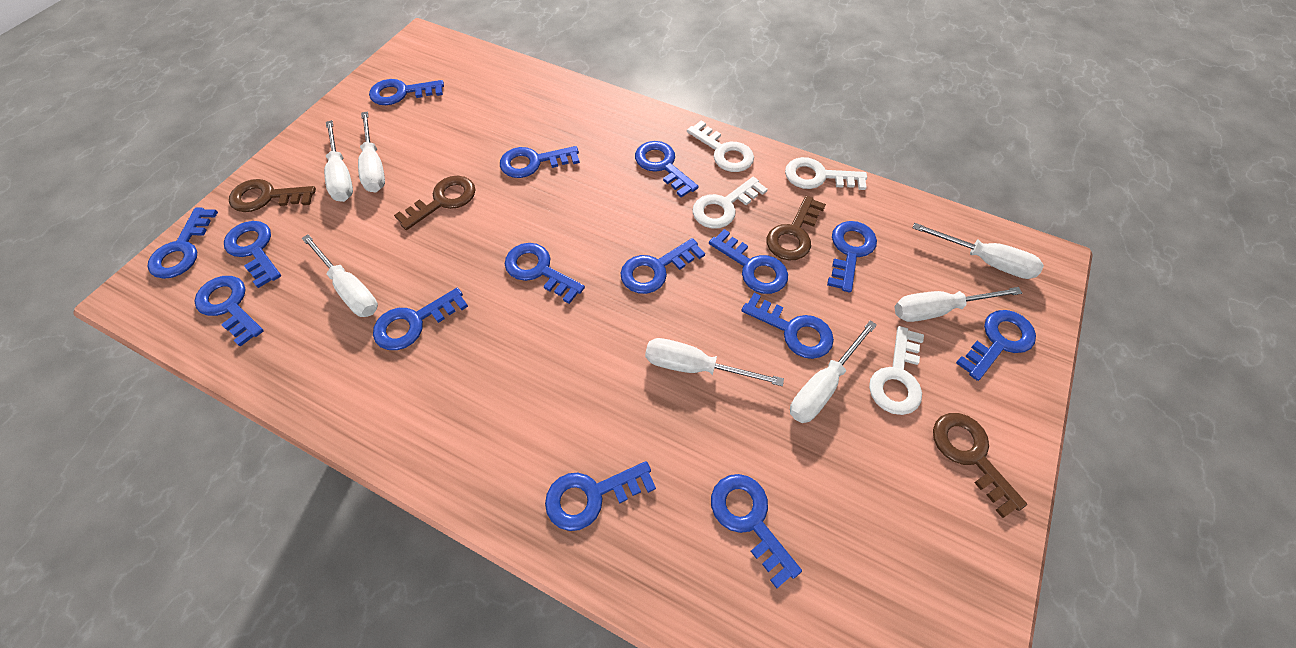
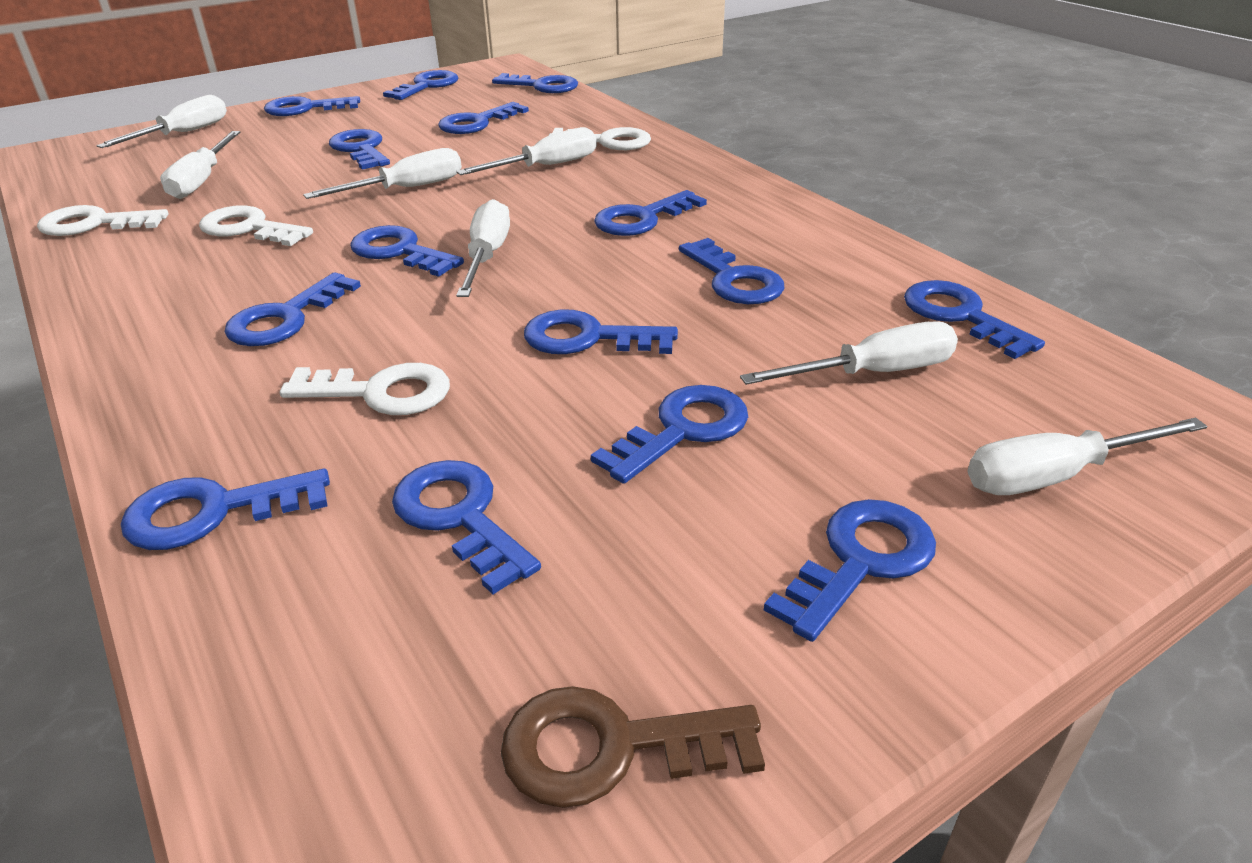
brown key: 4 -> 1

